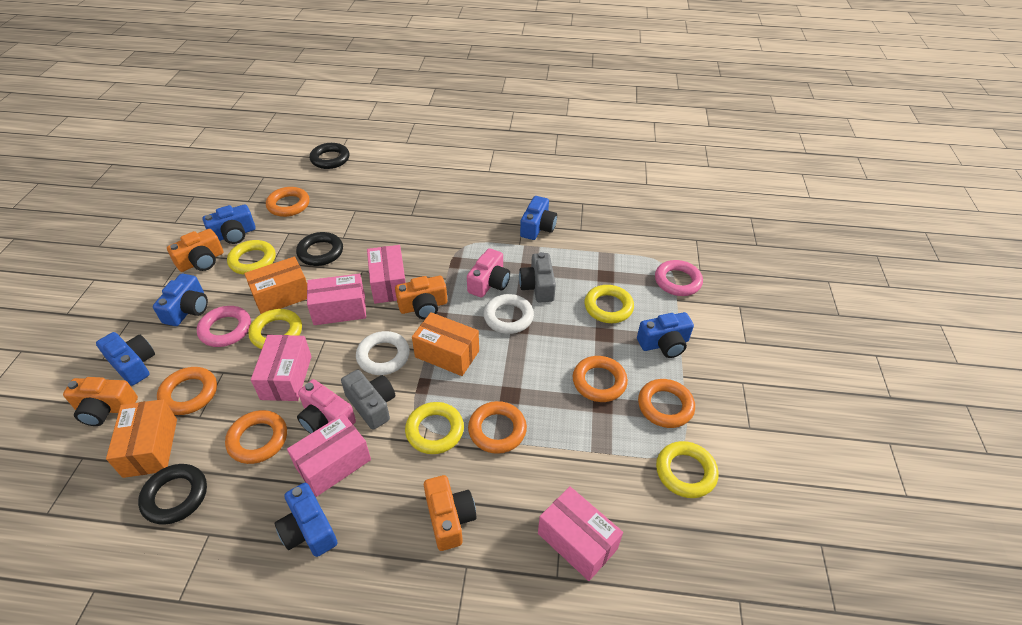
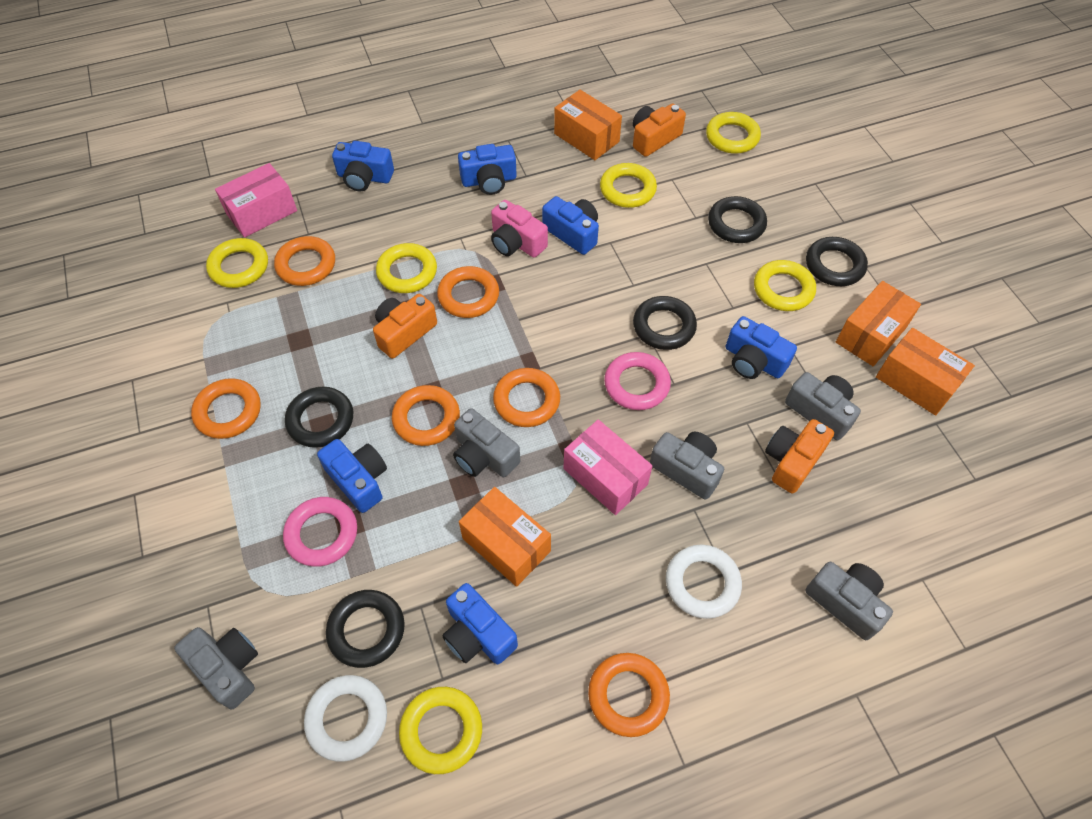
black ring: 3 -> 5
grey camera: 2 -> 5
orange box: 3 -> 4
orange camera: 4 -> 3
pink box: 5 -> 2
pink camera: 2 -> 1
yellow ring: 5 -> 6

